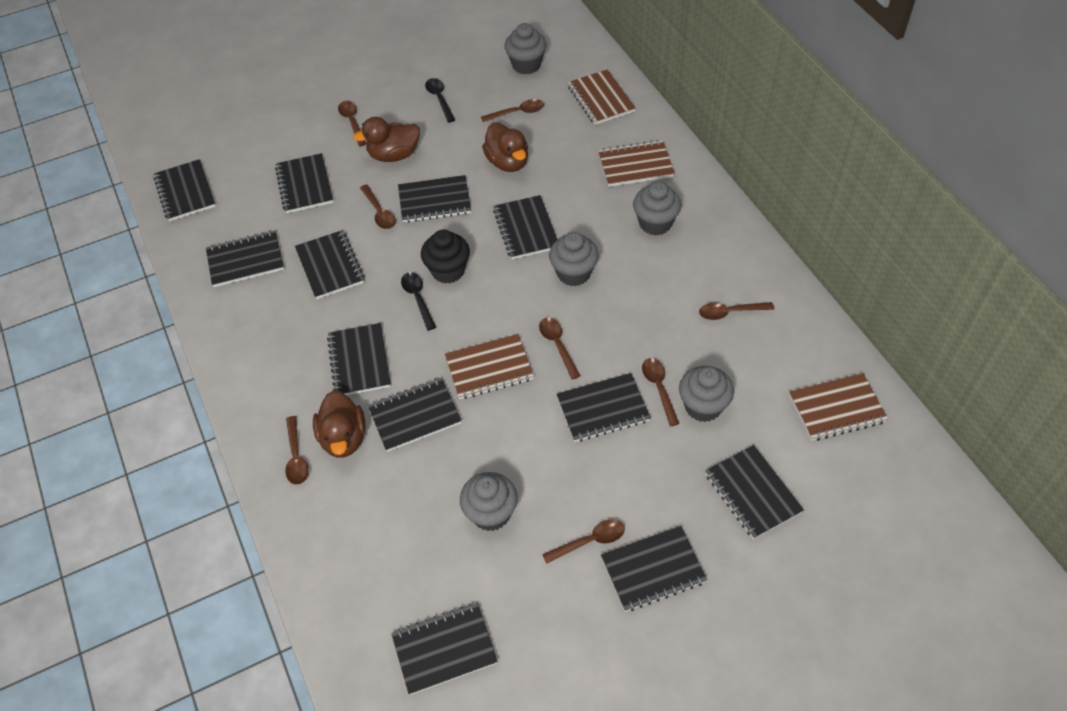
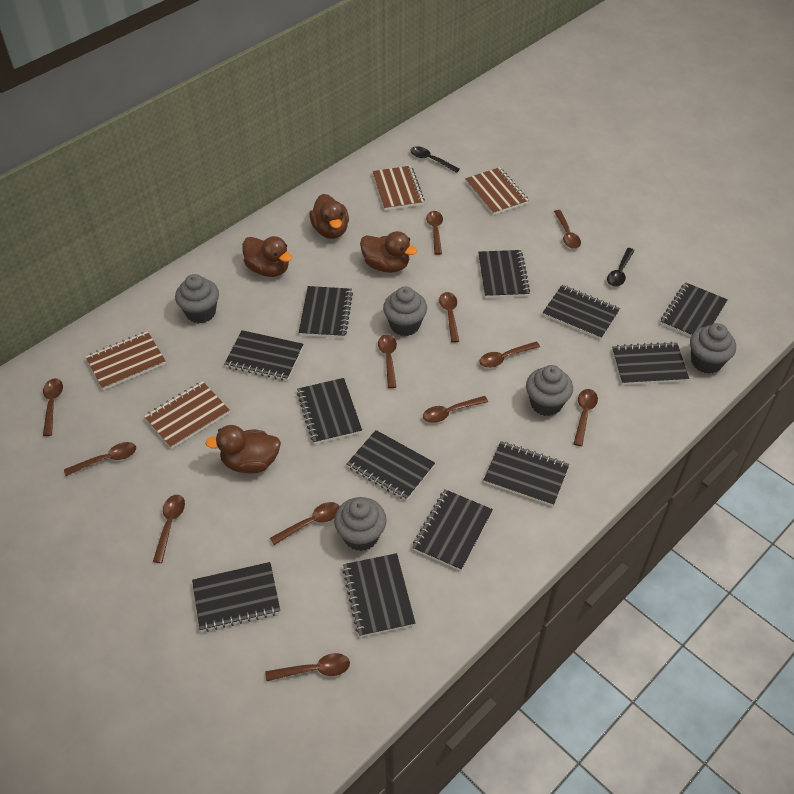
black cupcake: 1 -> 0
brown duck: 3 -> 4
brown spoon: 8 -> 12

